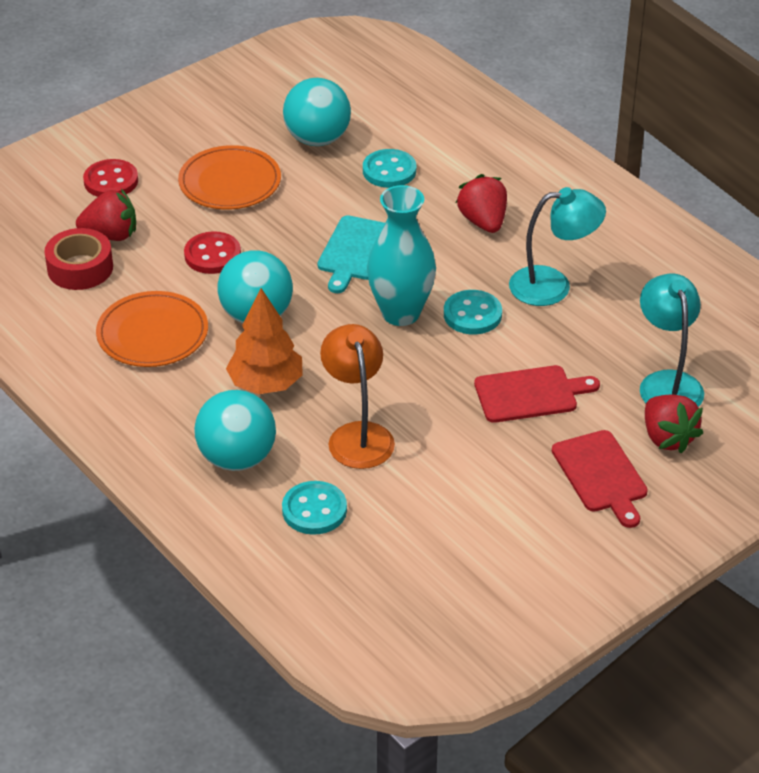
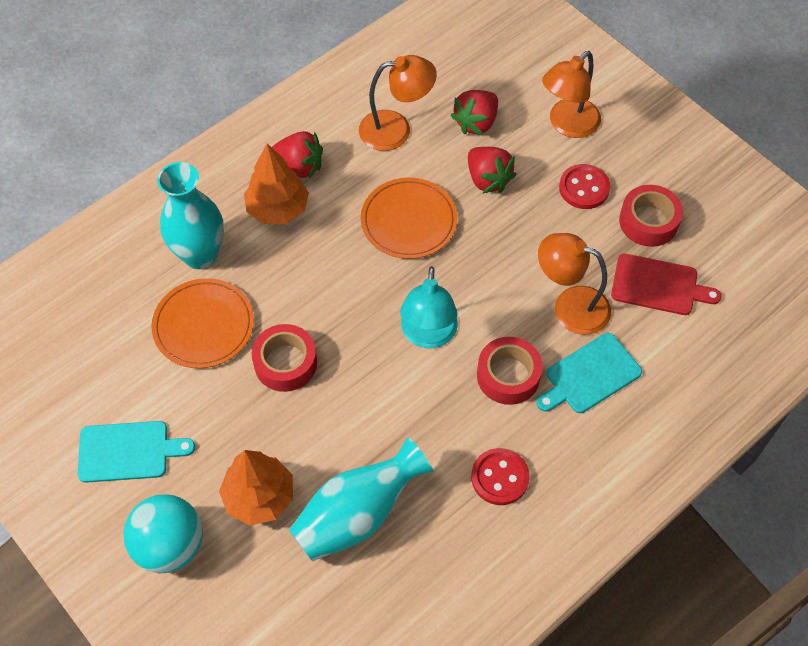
orange lamp: 1 -> 3
orange tree: 1 -> 2
red cutting board: 2 -> 1
red tape: 1 -> 3
turquoise ball: 3 -> 1
turquoise button: 3 -> 0
turquoise cutting board: 1 -> 2
turquoise lamp: 2 -> 1
turquoise vase: 1 -> 2

